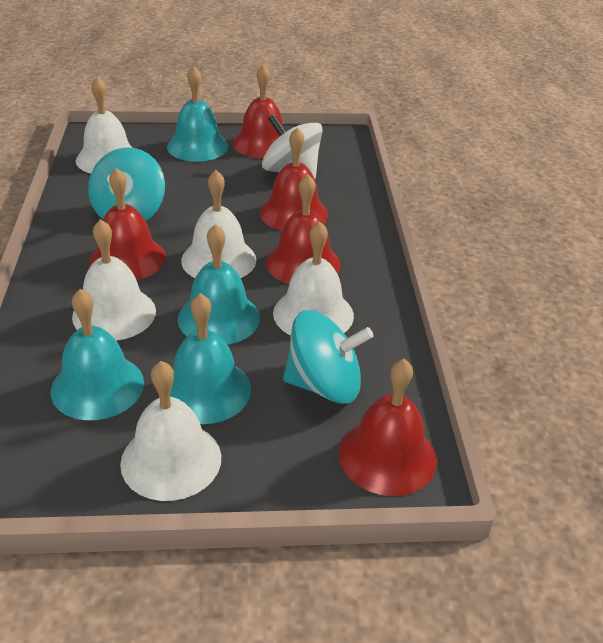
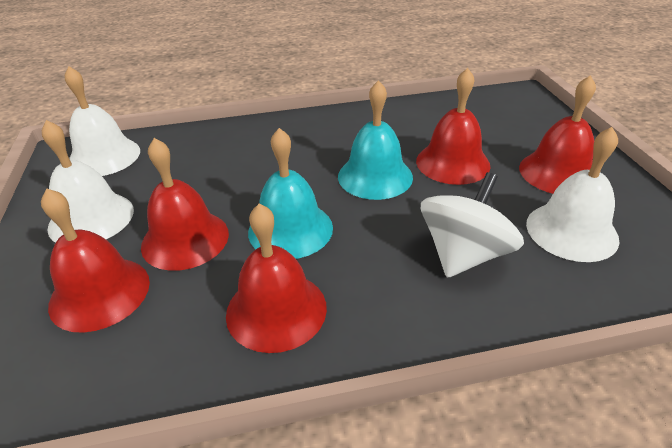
turquoise bell: 4 -> 2
turquoise spinning top: 2 -> 0
white bell: 5 -> 3

